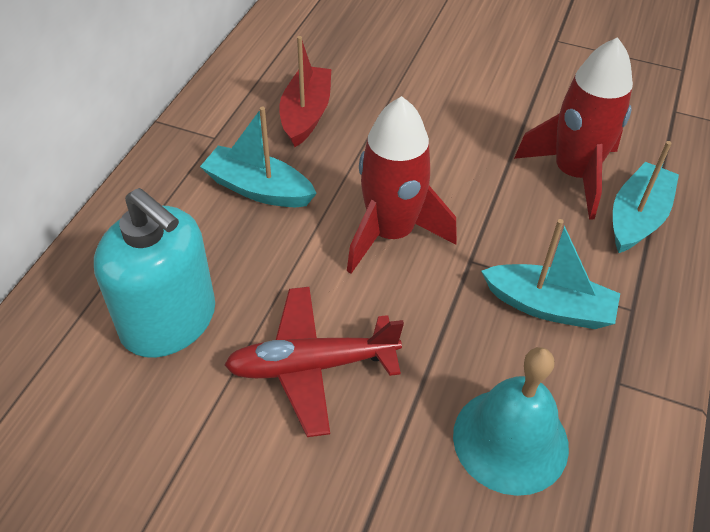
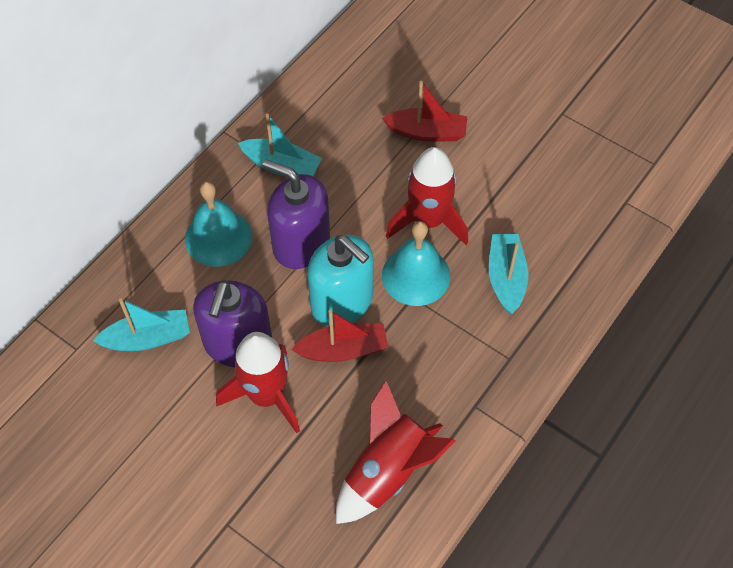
purple soap dispenser: 0 -> 2
red boat: 1 -> 2
red plane: 1 -> 0
red rocket: 2 -> 3
turquoise bell: 1 -> 2

